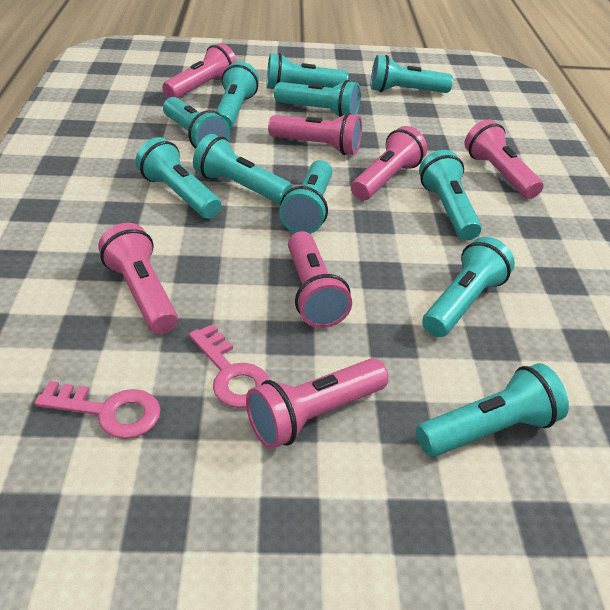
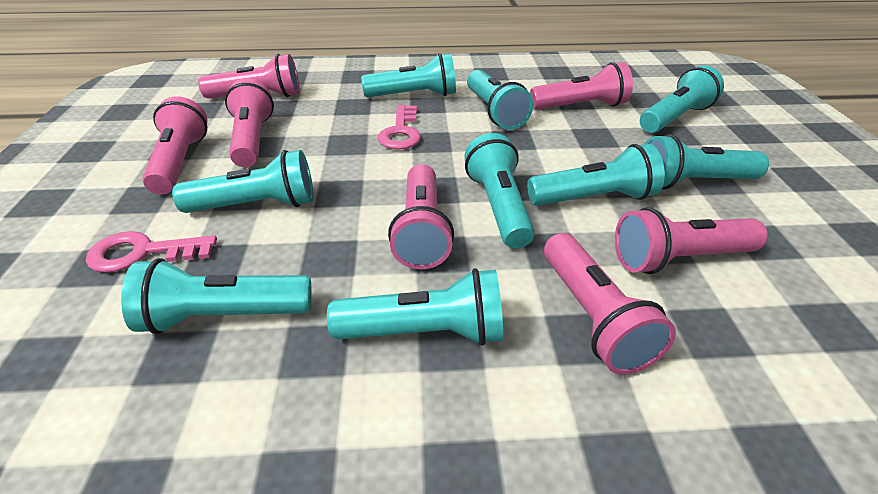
turquoise flashlight: 11 -> 9

